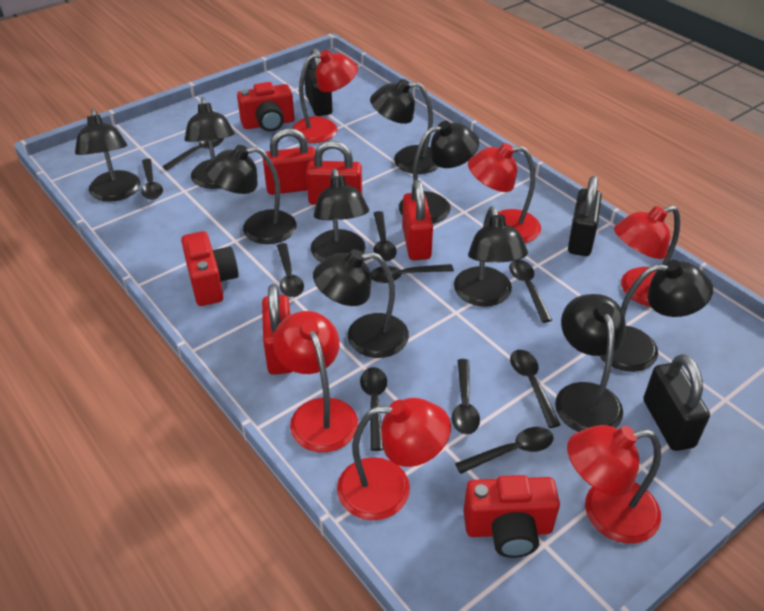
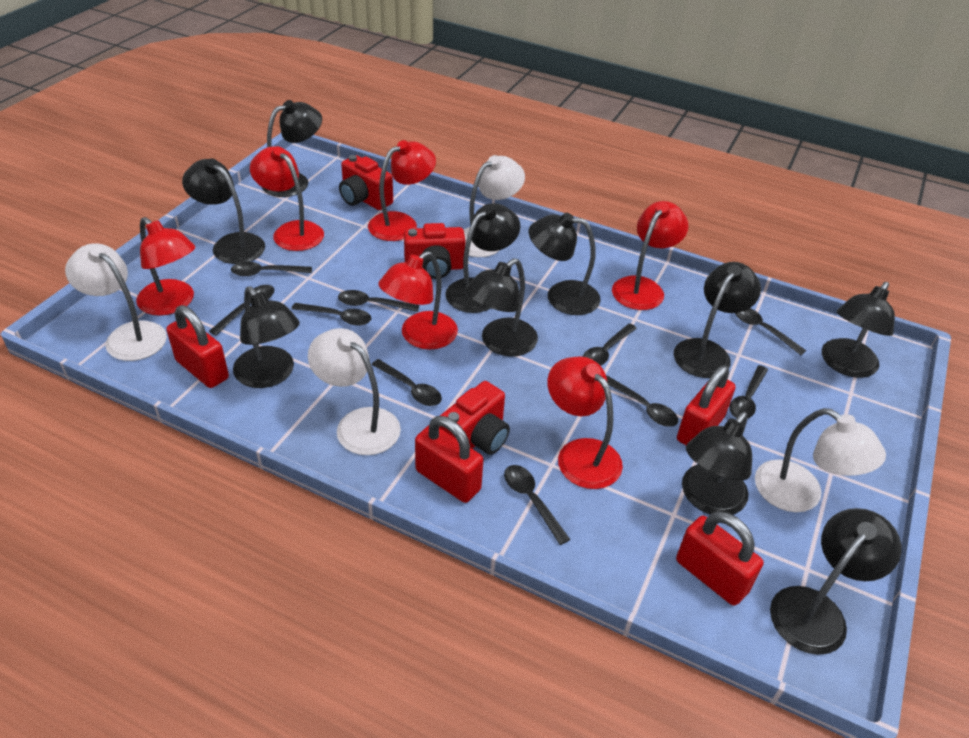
black padlock: 3 -> 0
white lamp: 0 -> 4

